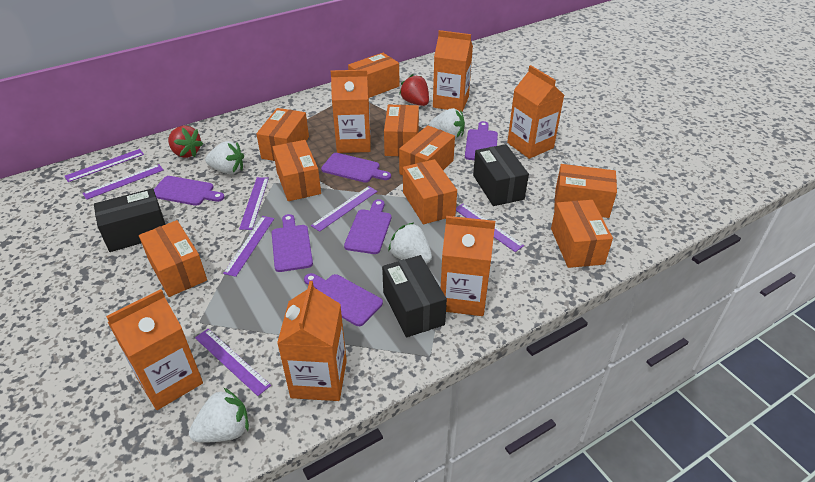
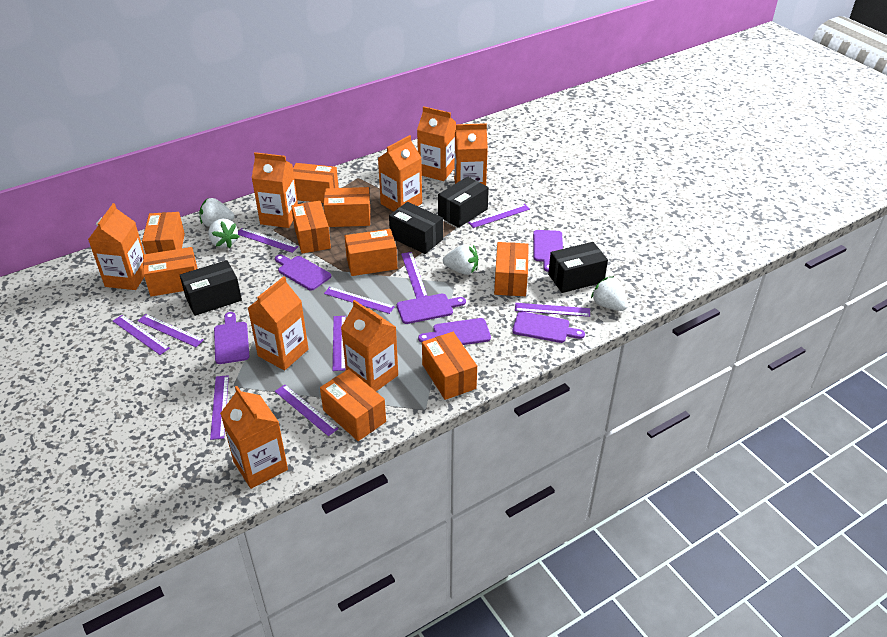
black box: 3 -> 4
orange carton: 6 -> 8
purple ruler: 7 -> 10
red strawberry: 2 -> 0

